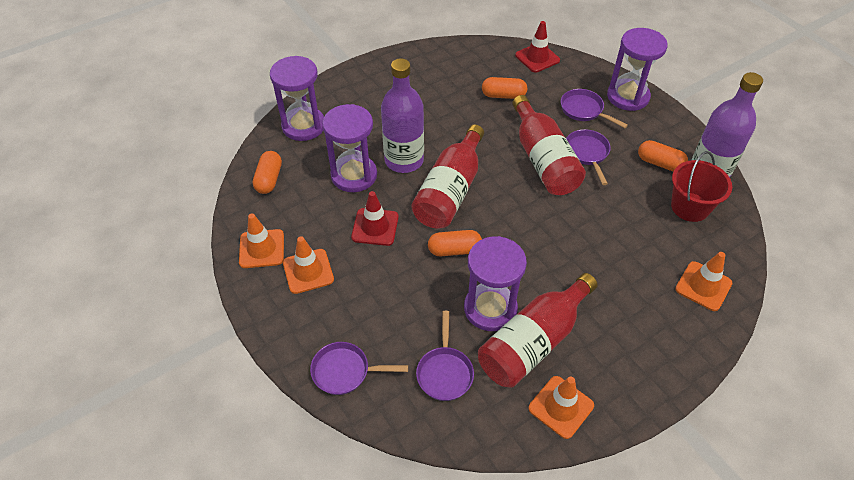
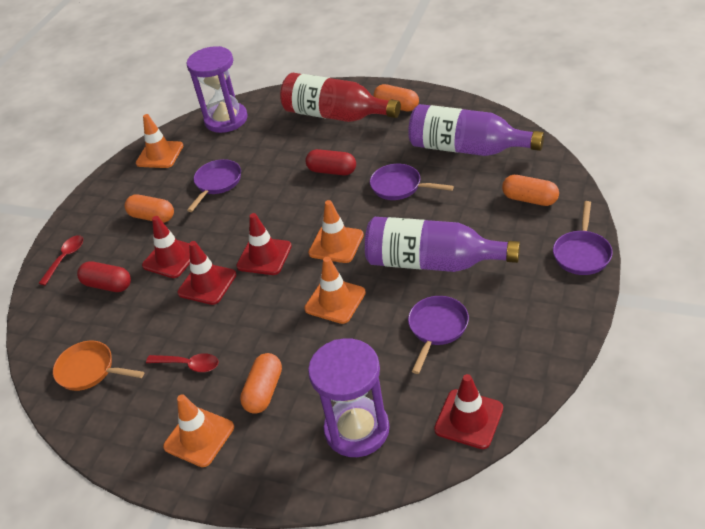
orange pan: 0 -> 1
purple hourglass: 4 -> 2
red bottle: 3 -> 1
red bucket: 1 -> 0
red capsule: 0 -> 2
red spoon: 0 -> 2
red traffic cone: 2 -> 4

